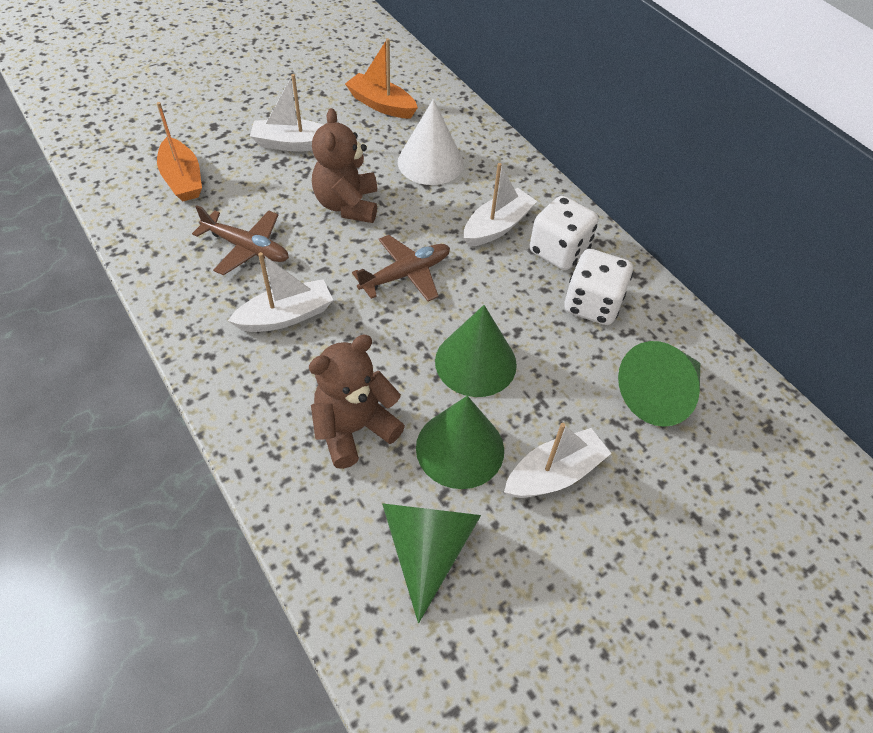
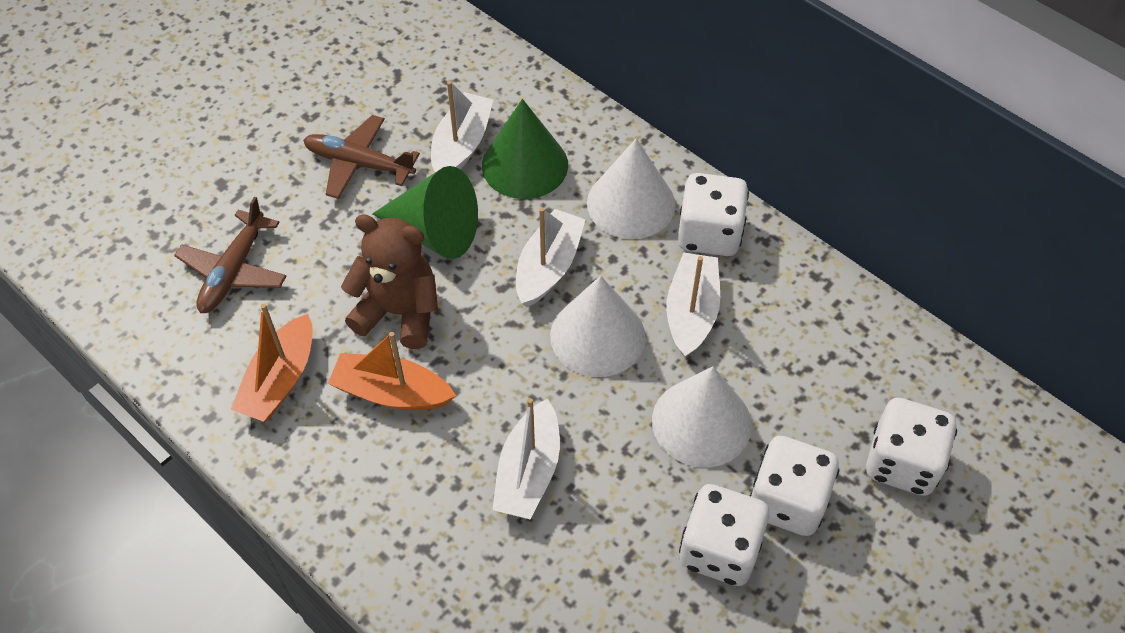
brown teddy bear: 2 -> 1
green cone: 4 -> 2
white cone: 1 -> 3
white dice: 2 -> 4

